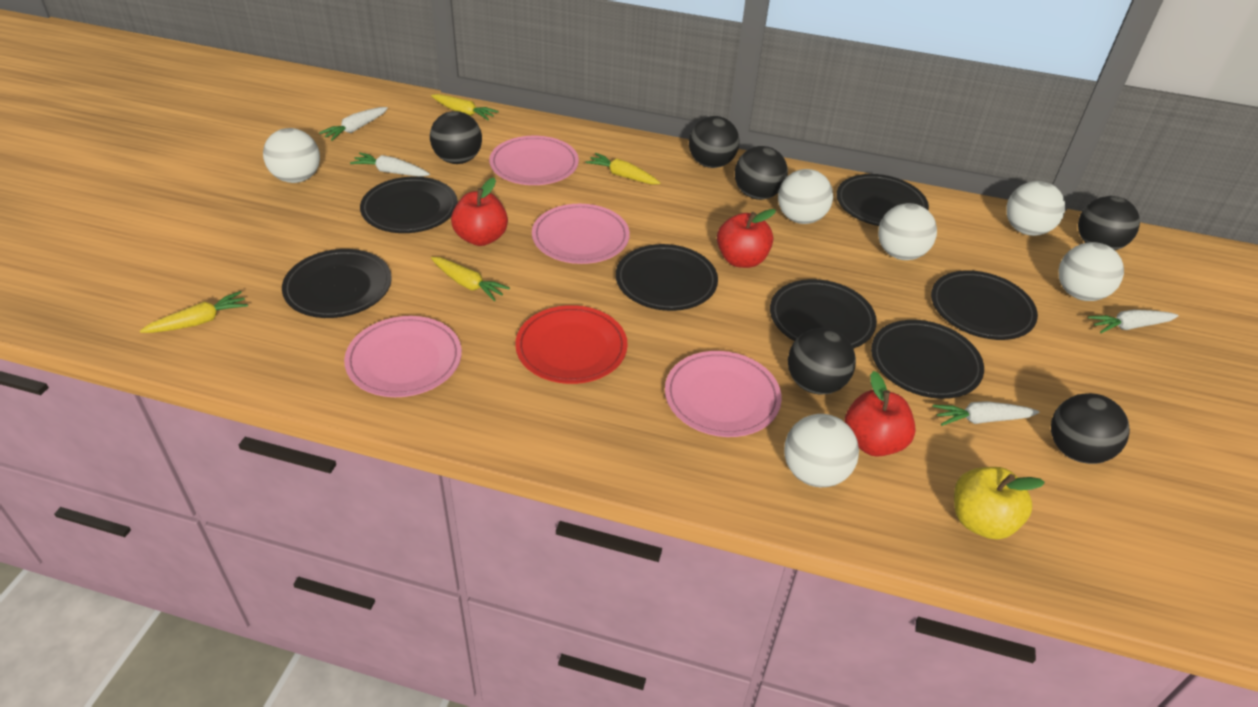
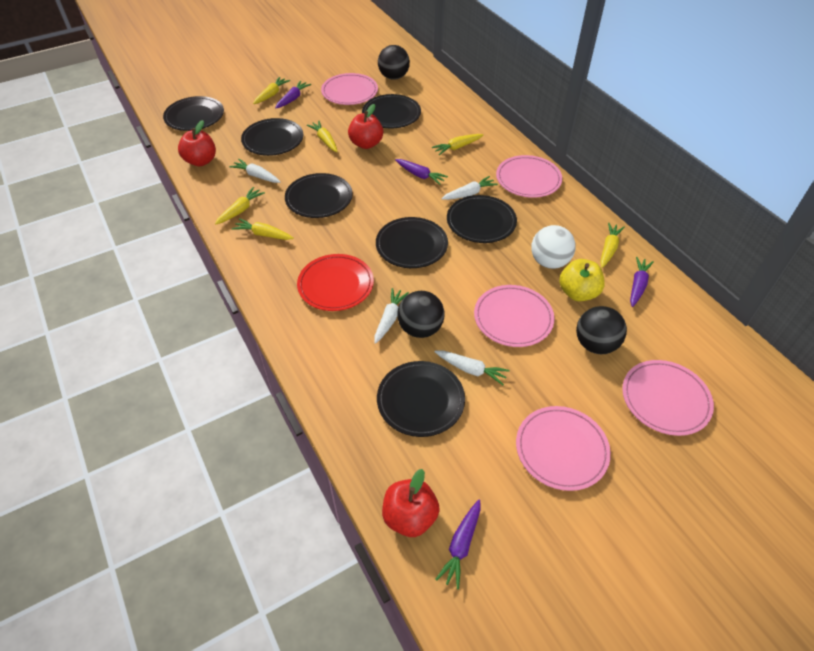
black ball: 6 -> 3
pink plate: 4 -> 5
purple carrot: 0 -> 4
white ball: 6 -> 1
yellow carrot: 4 -> 6

